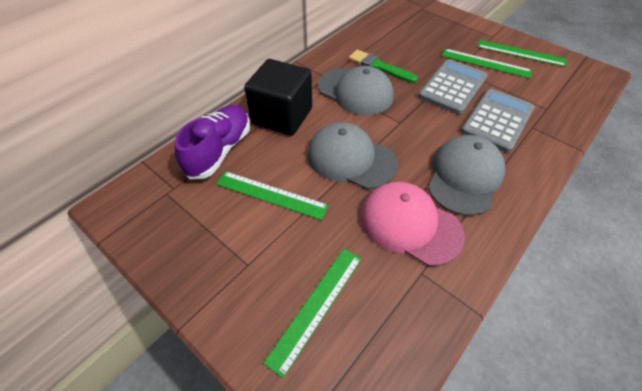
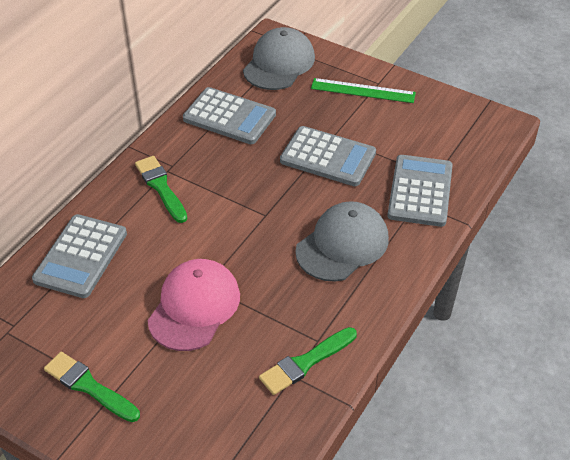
black cube: 1 -> 0
green brush: 1 -> 3
green ruler: 4 -> 1
grey calculator: 2 -> 4
grey cap: 3 -> 2
purple shoe: 1 -> 0

